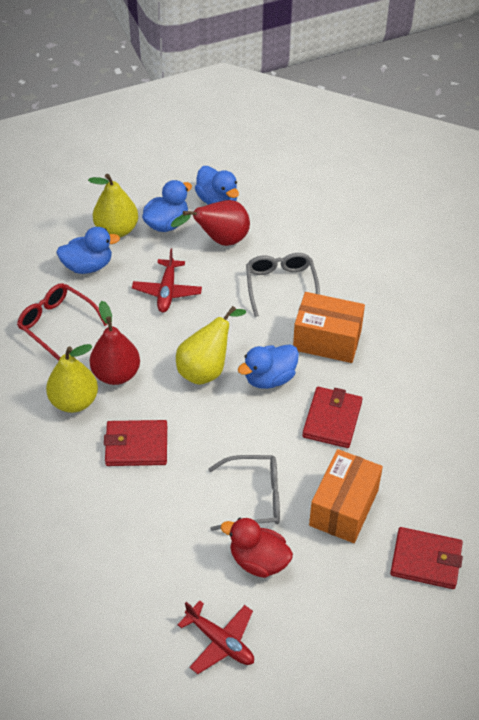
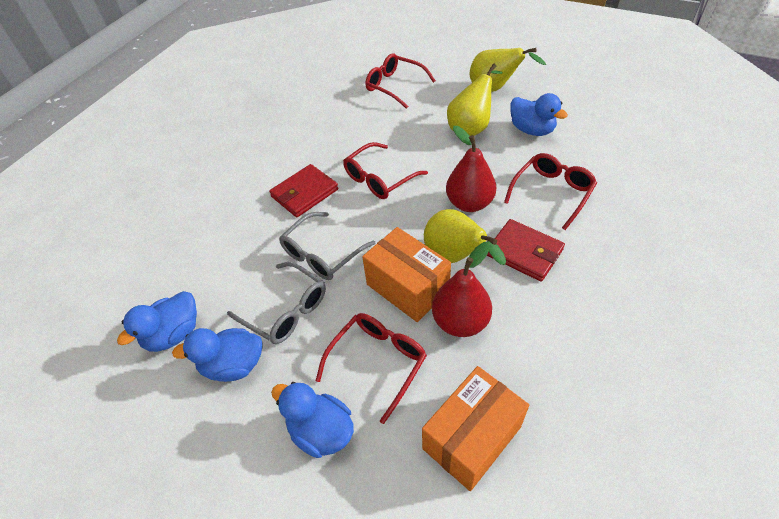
red duck: 1 -> 0
red glasses: 1 -> 4
red plane: 2 -> 0
red wallet: 3 -> 2

